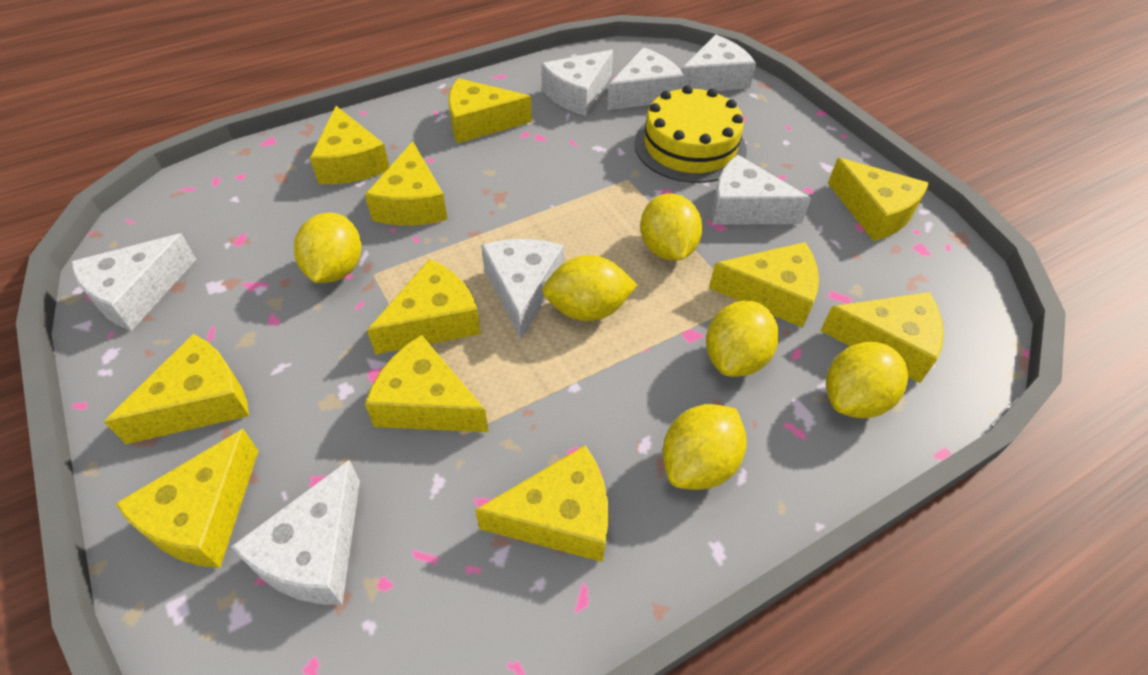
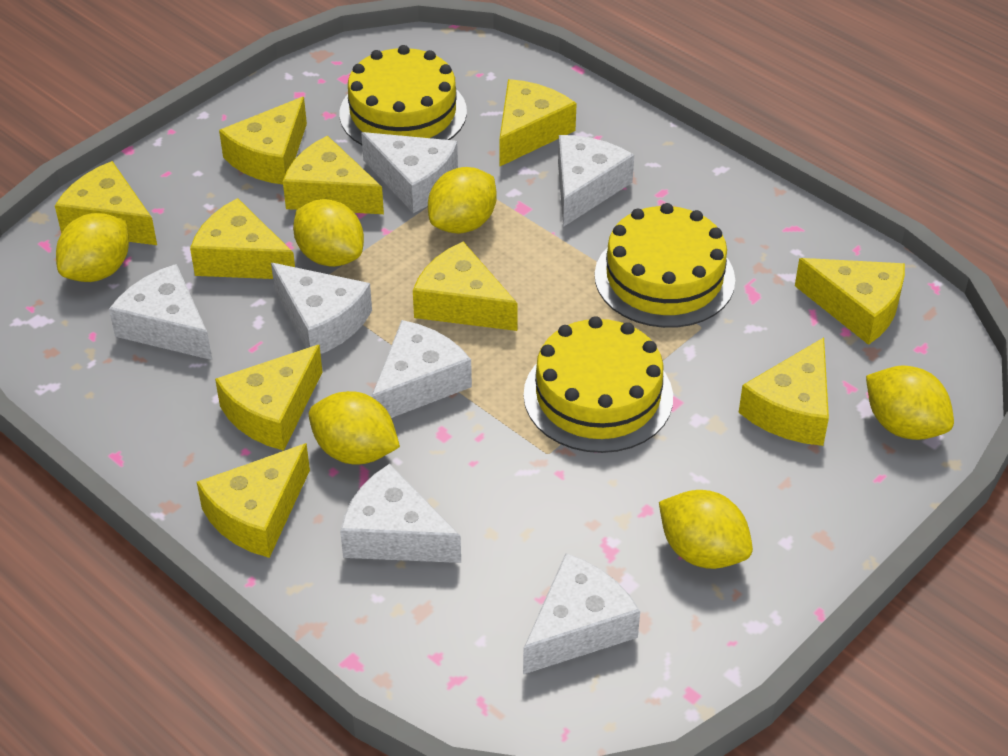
yellow cake: 1 -> 3
yellow cheese: 11 -> 10

